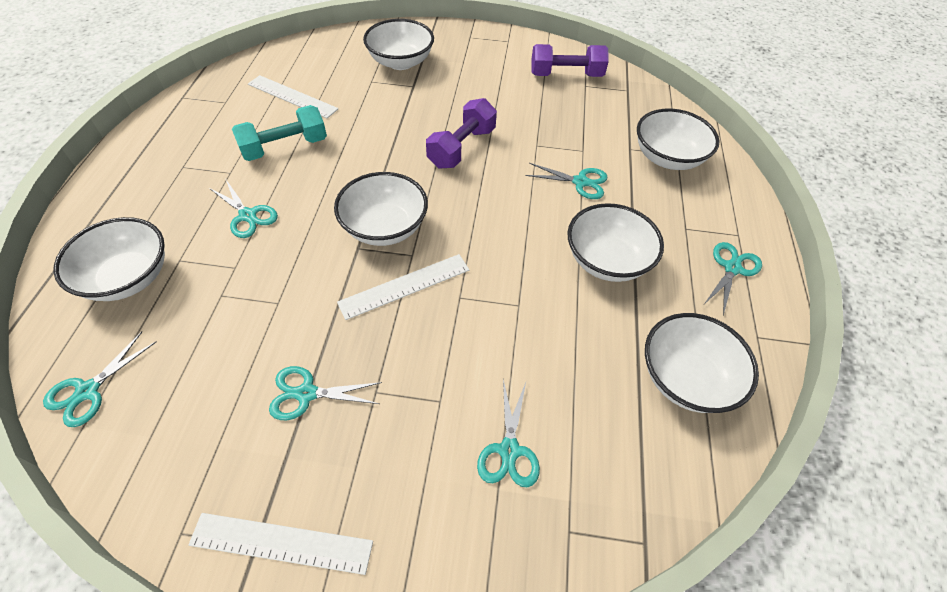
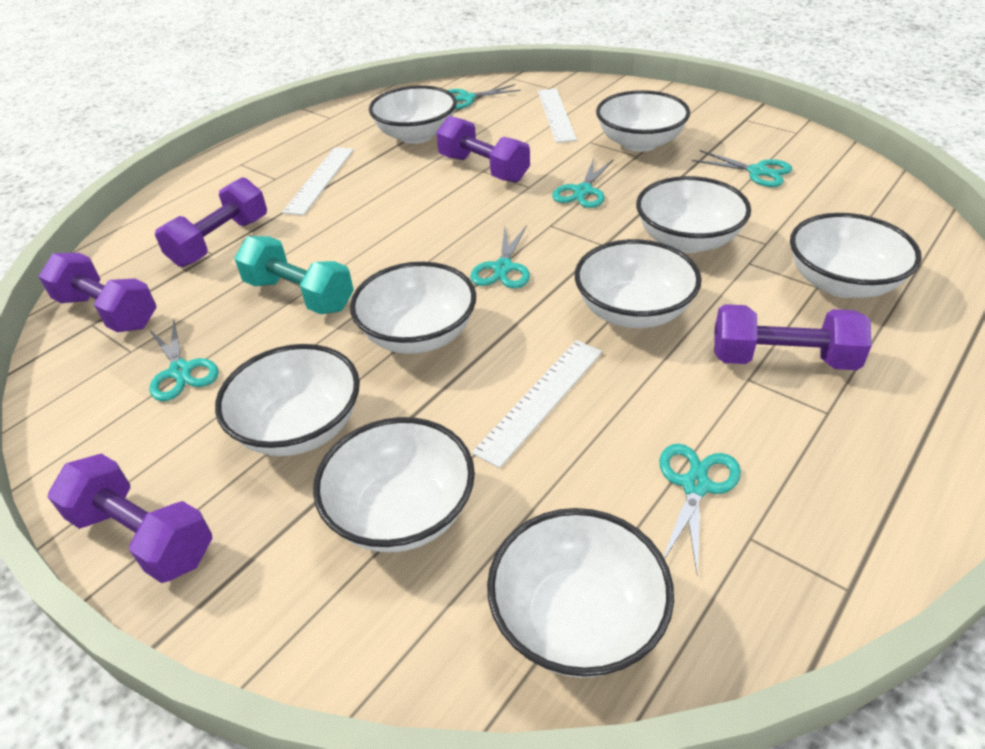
purple dumbbell: 2 -> 5
white bowl: 6 -> 9

